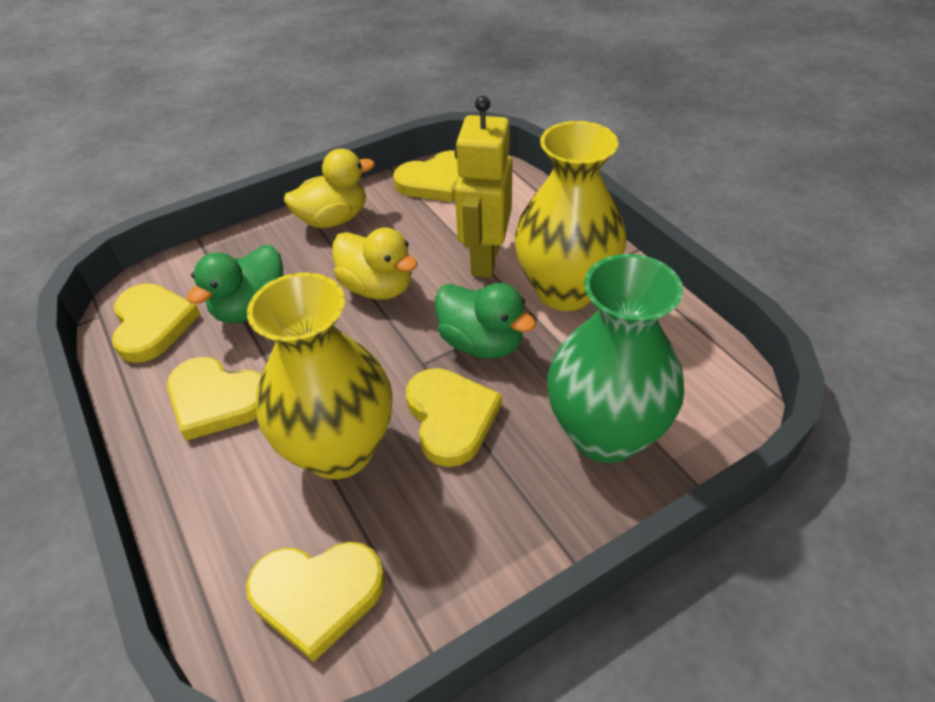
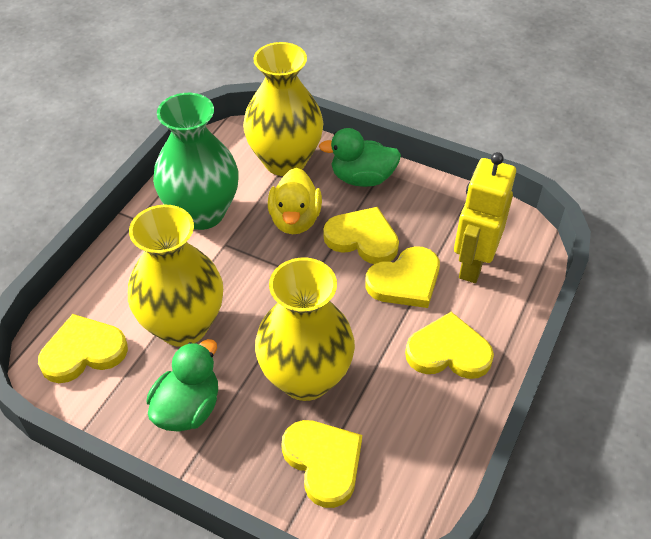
yellow duck: 2 -> 1
yellow vase: 2 -> 3

